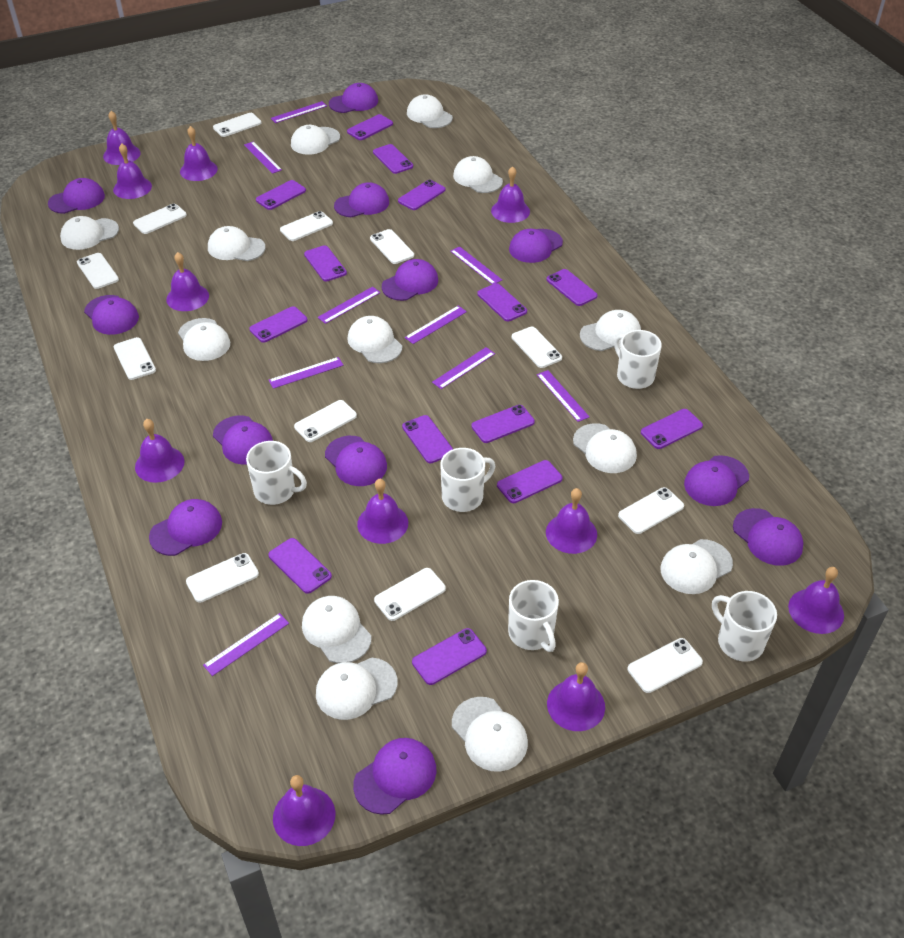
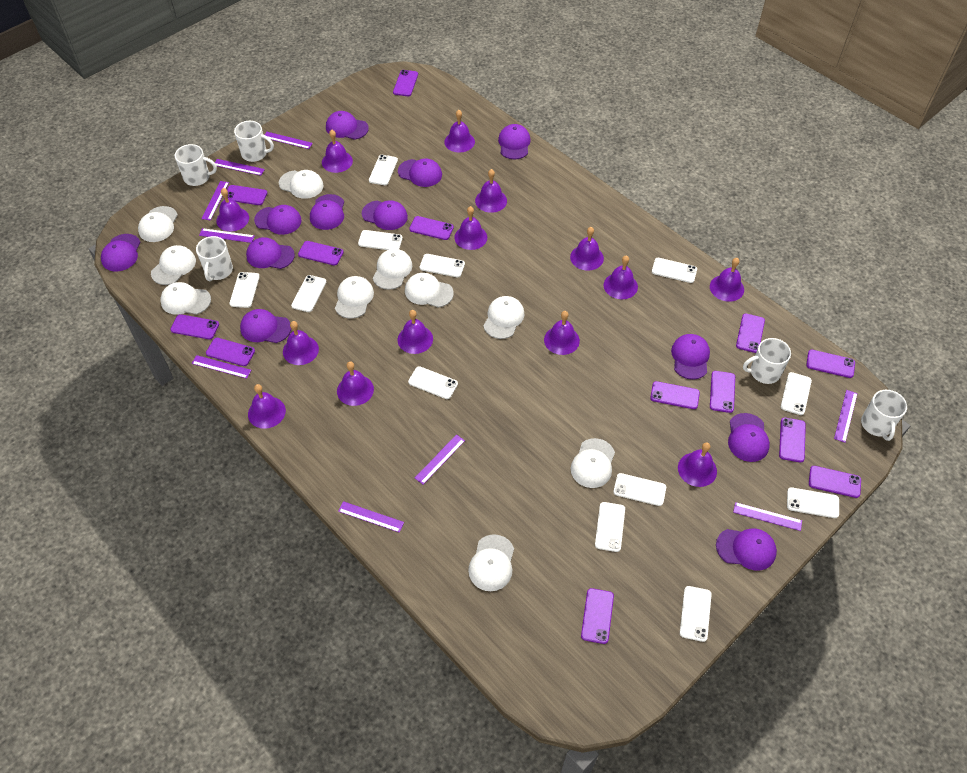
purple bell: 11 -> 14
purple phone: 14 -> 13
white cap: 13 -> 10

